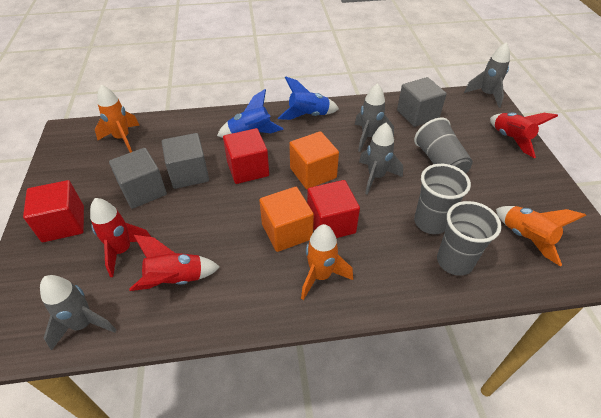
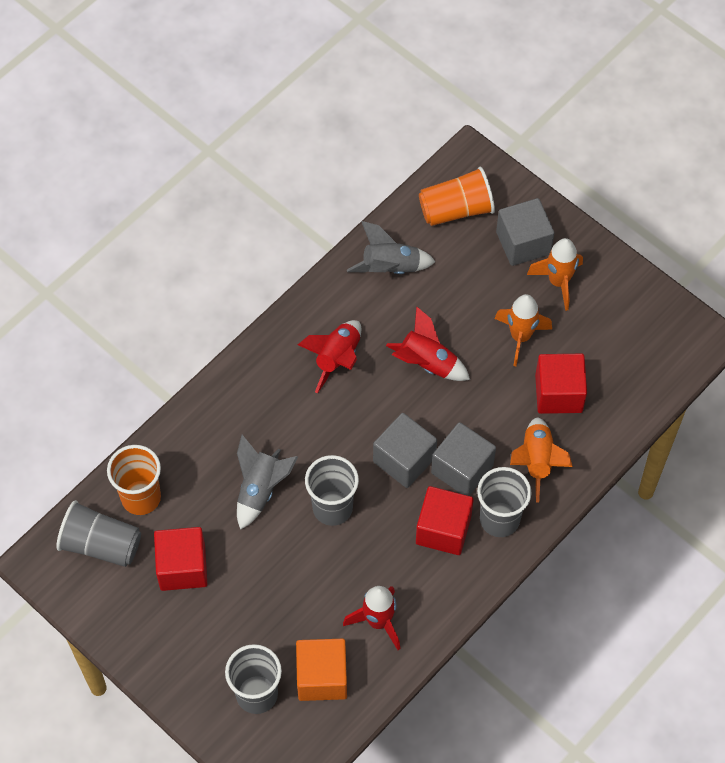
blue rocket: 2 -> 0
grey cup: 3 -> 4
grey rocket: 4 -> 2
orange cube: 2 -> 1
orange cup: 0 -> 2

